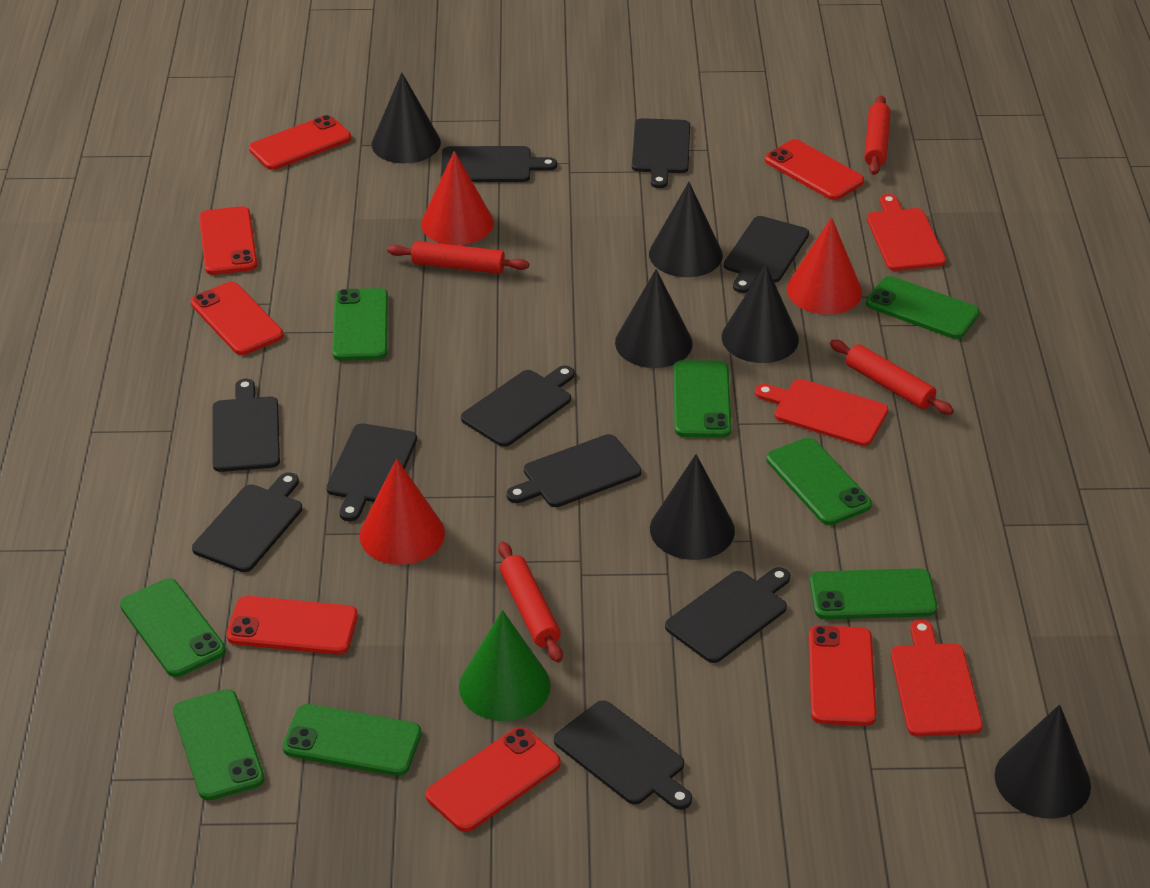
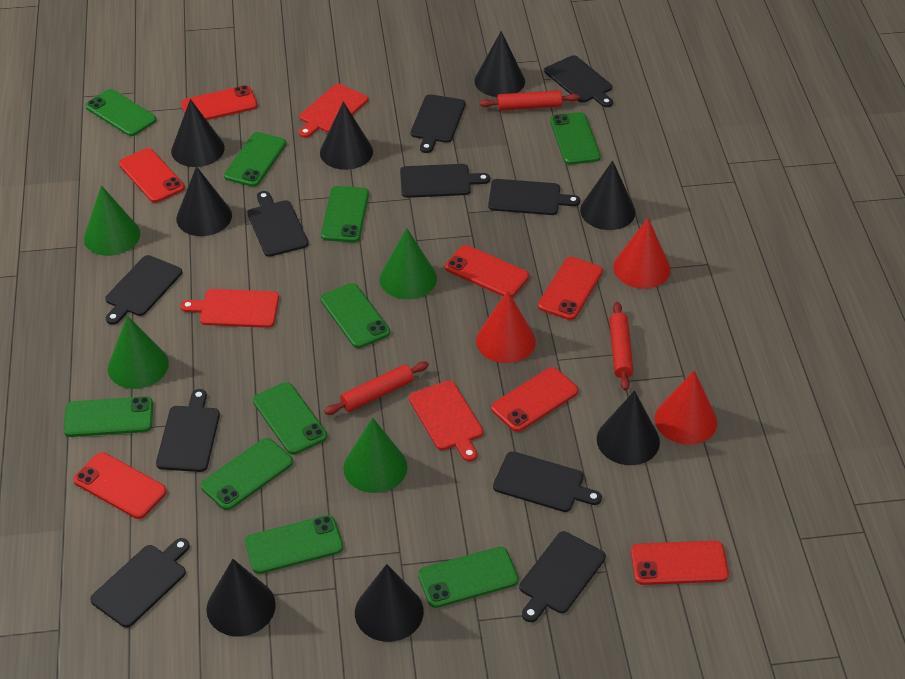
black cone: 6 -> 8
green cone: 1 -> 4
green phone: 8 -> 10
red rolling pin: 4 -> 3

